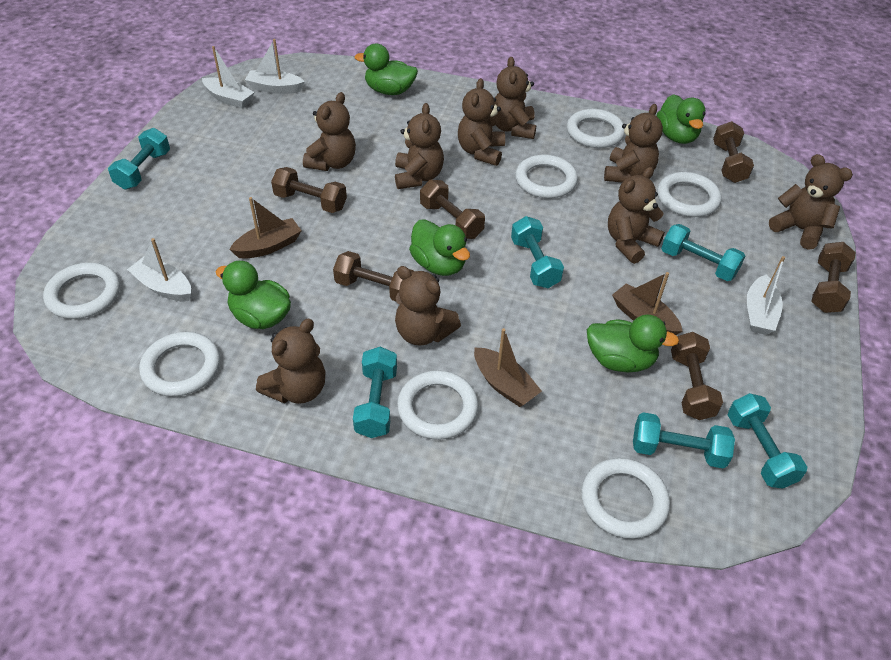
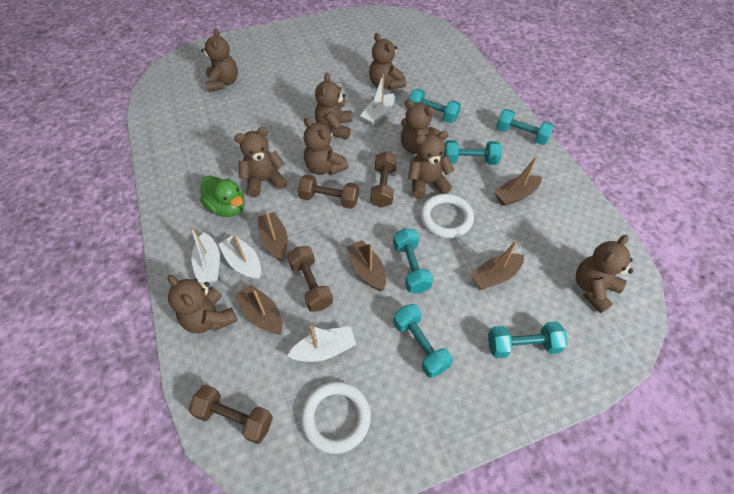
brown boat: 3 -> 5
brown dumbbell: 6 -> 4
green duck: 5 -> 1
white ring: 7 -> 2

